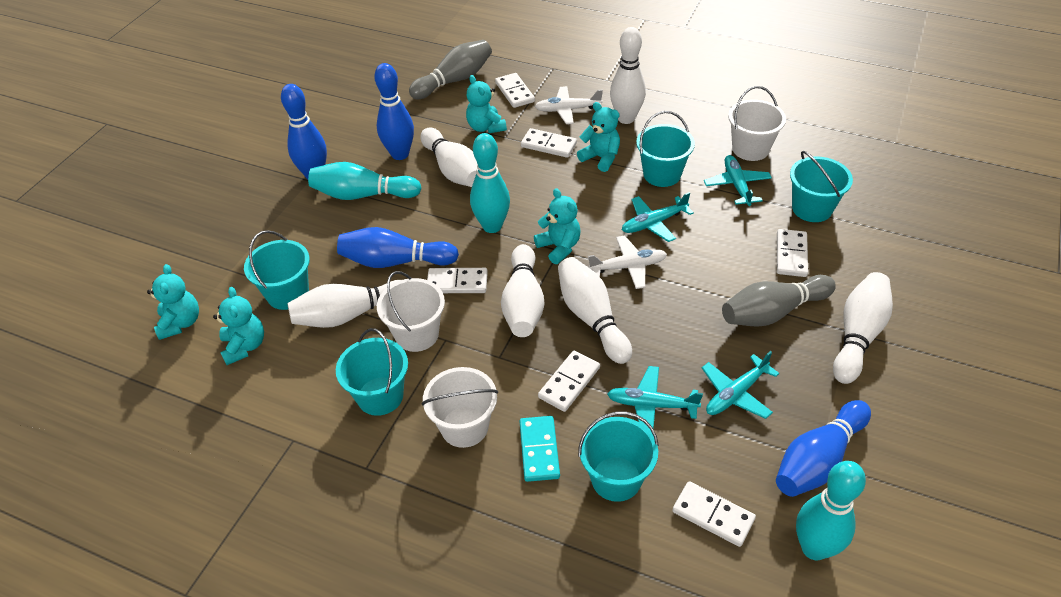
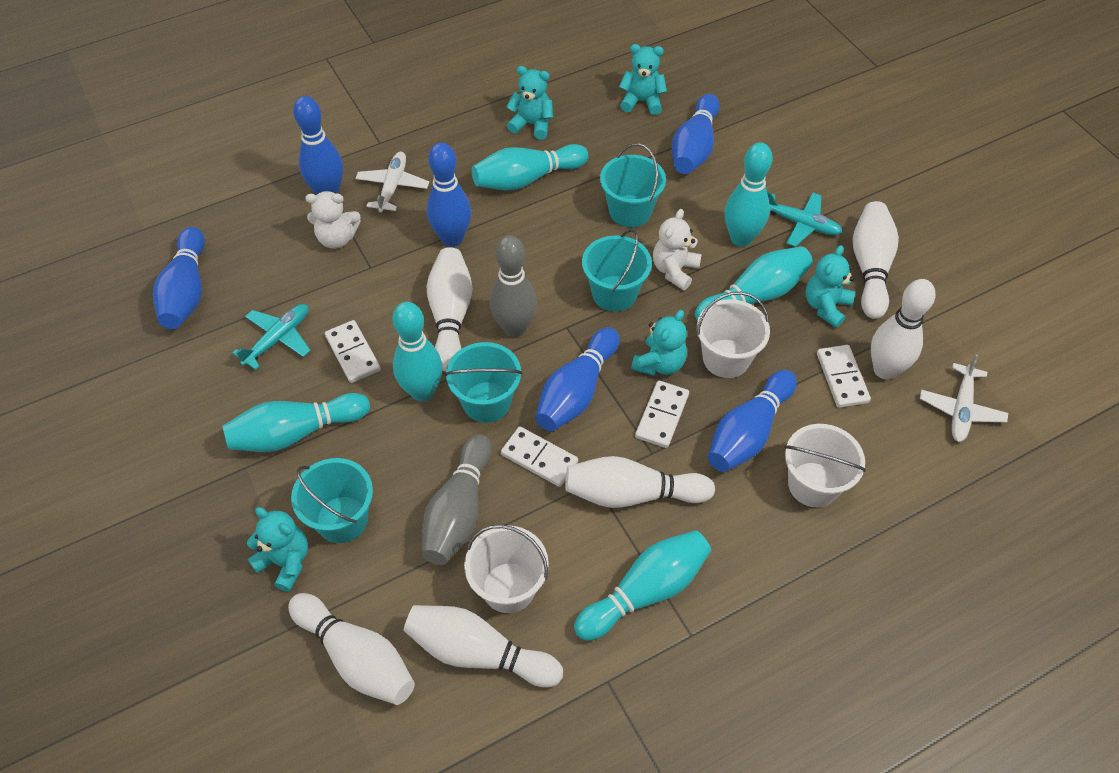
blue bowling pin: 4 -> 6
turquoise bowling pin: 3 -> 6
turquoise bucket: 5 -> 4
turquoise domino: 1 -> 0
turquoise plane: 4 -> 2
white domino: 6 -> 4
white teddy bear: 0 -> 2

